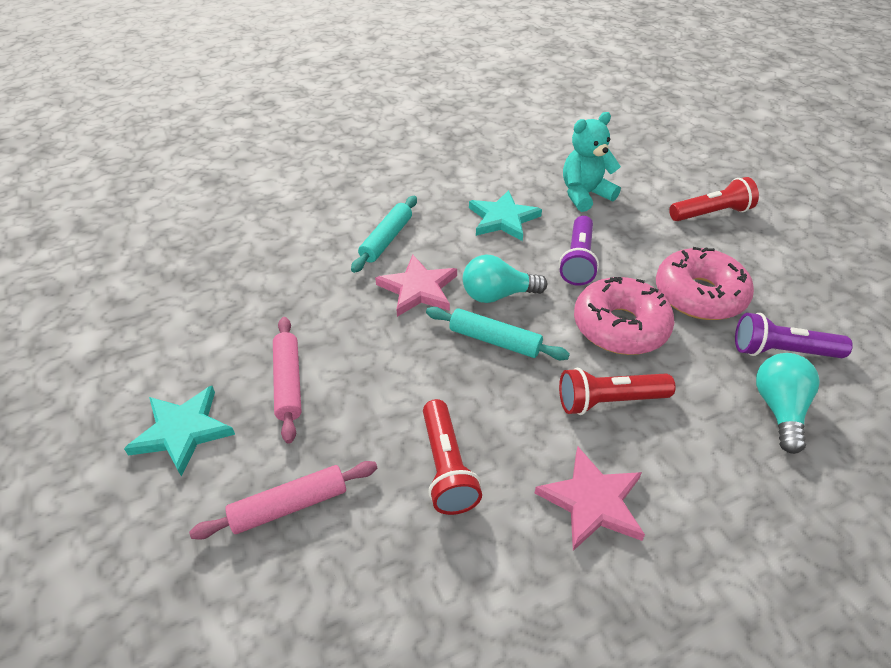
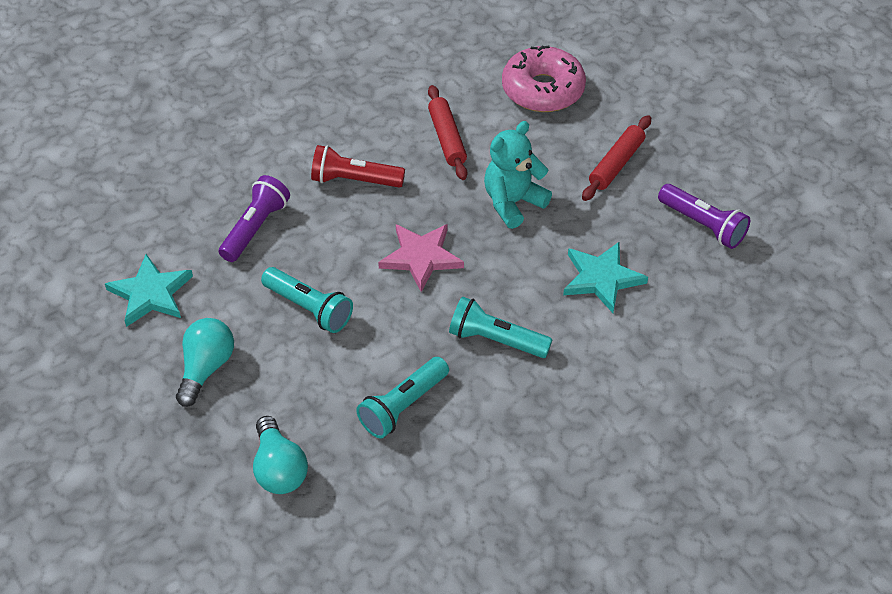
pink donut: 2 -> 1
pink rolling pin: 2 -> 0
pink star: 2 -> 1
red flashlight: 3 -> 1
red rolling pin: 0 -> 2
turquoise flashlight: 0 -> 3
turquoise rolling pin: 2 -> 0

